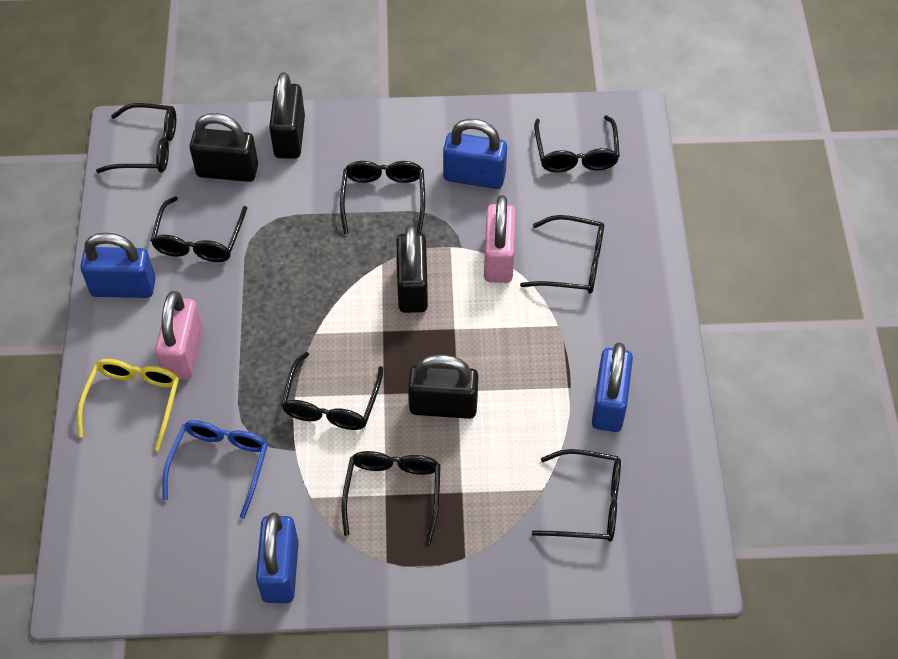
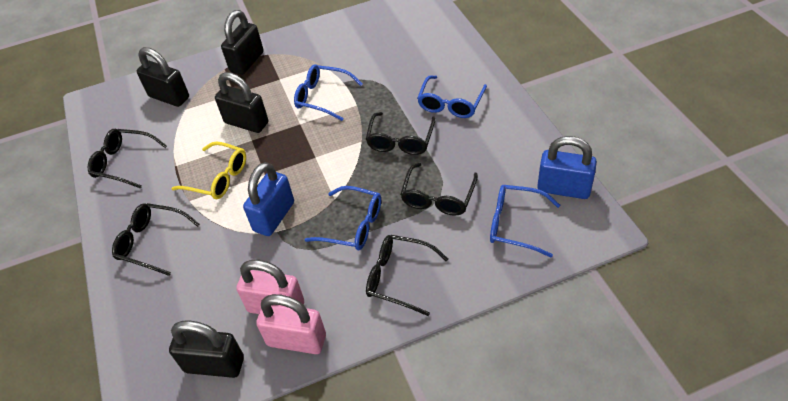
black glasses: 8 -> 5
blue glasses: 1 -> 4
blue padlock: 4 -> 2

